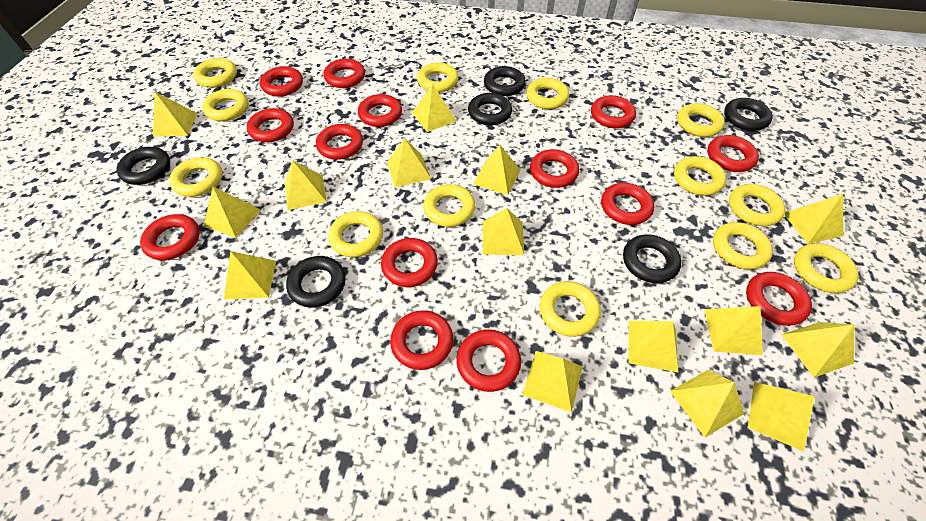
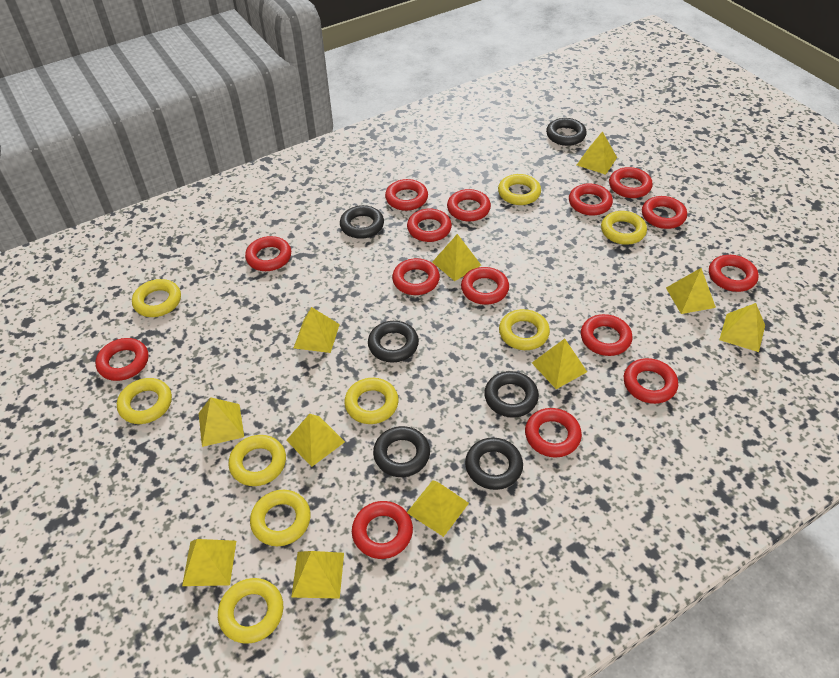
red ring: 14 -> 15
yellow pyramid: 15 -> 11
yellow ring: 13 -> 9

